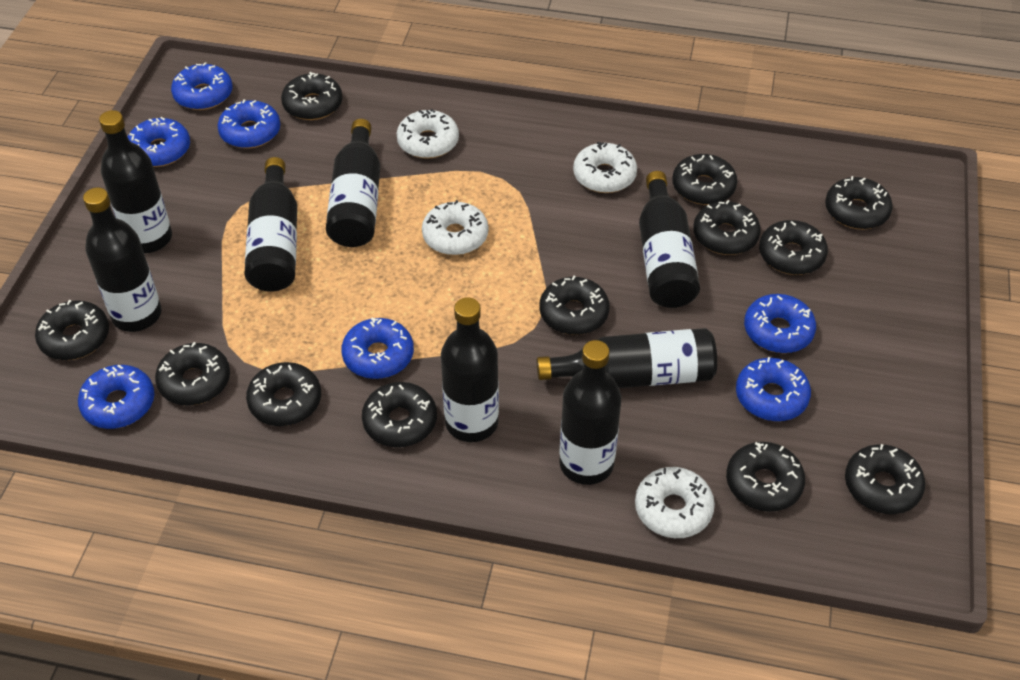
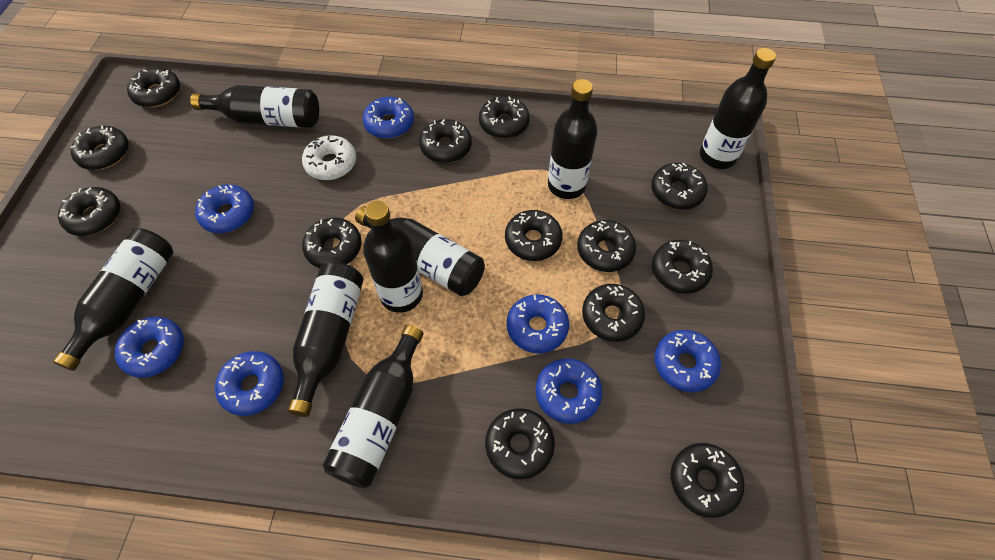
black donut: 12 -> 13
white donut: 4 -> 1

